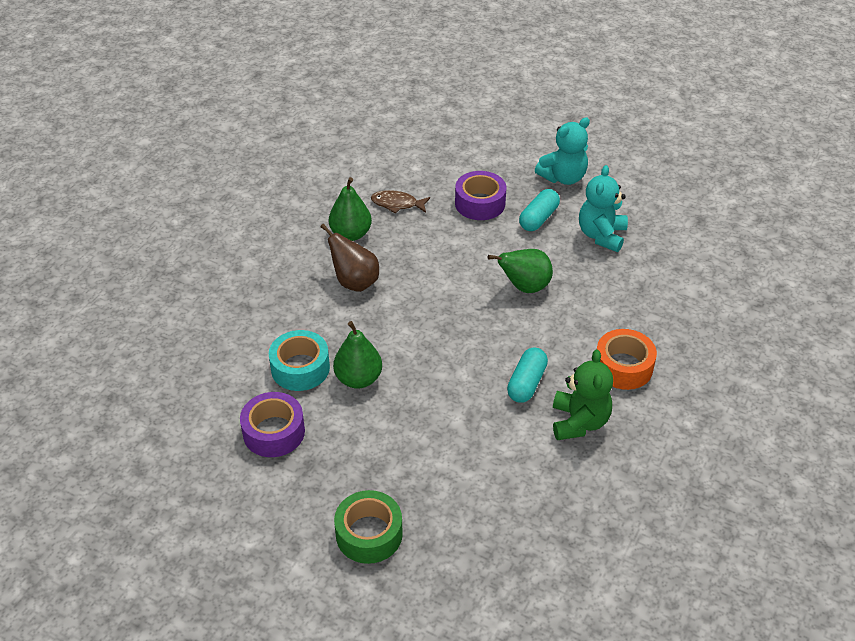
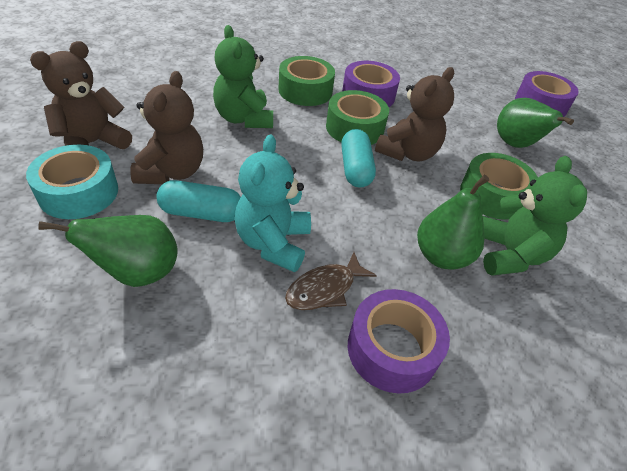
brown pear: 1 -> 0
brown teddy bear: 0 -> 3
green tape: 1 -> 3
green teddy bear: 1 -> 2
orange tape: 1 -> 0
purple tape: 2 -> 3
turquoise teddy bear: 2 -> 1

